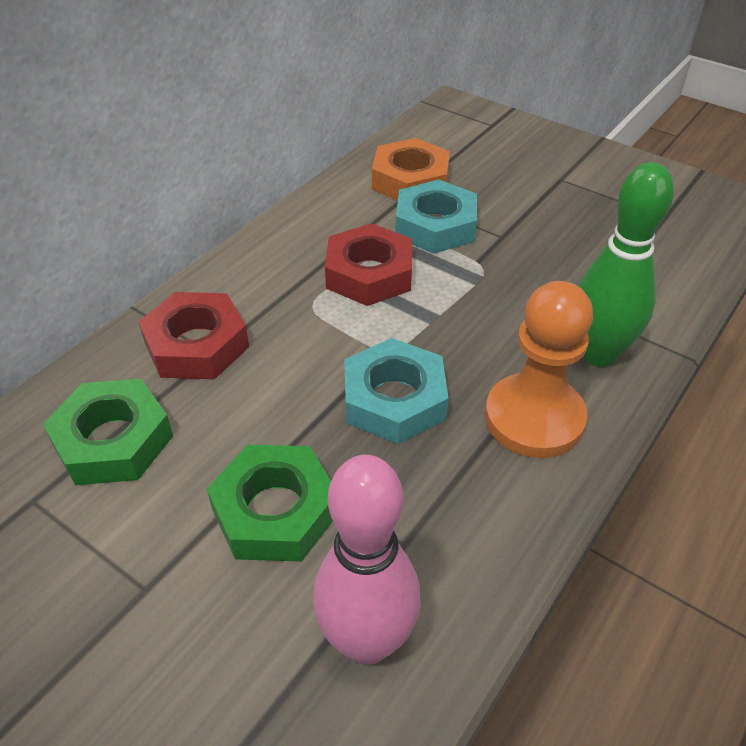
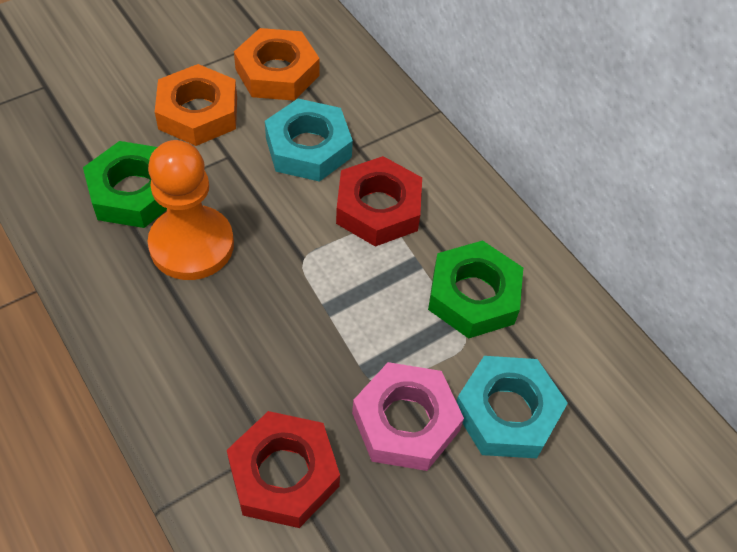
green bowling pin: 1 -> 0
orange nut: 1 -> 2
pink bowling pin: 1 -> 0
pink nut: 0 -> 1

